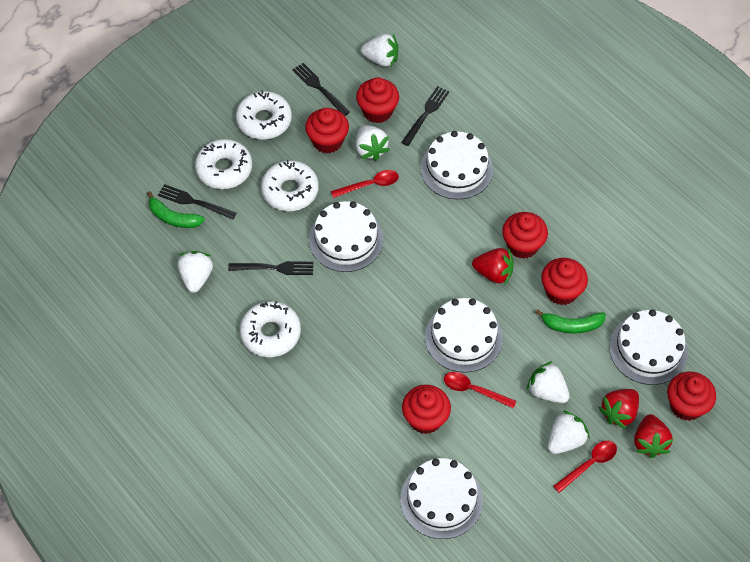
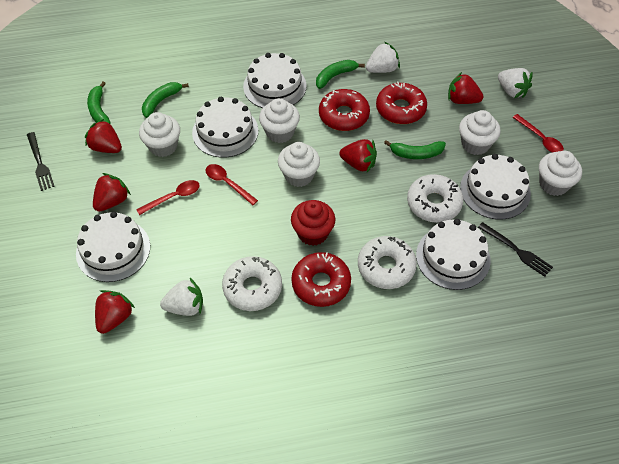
black fork: 4 -> 2
green banana: 2 -> 4
red cupcake: 6 -> 1
red donut: 0 -> 3
red strawberry: 3 -> 5
white cupcake: 0 -> 5
white donut: 4 -> 3
white strawberry: 5 -> 3

